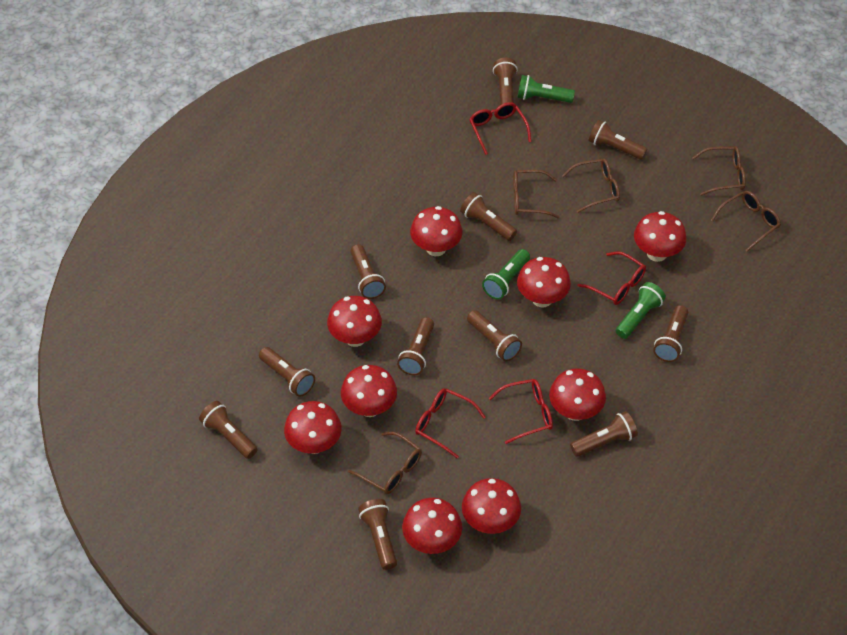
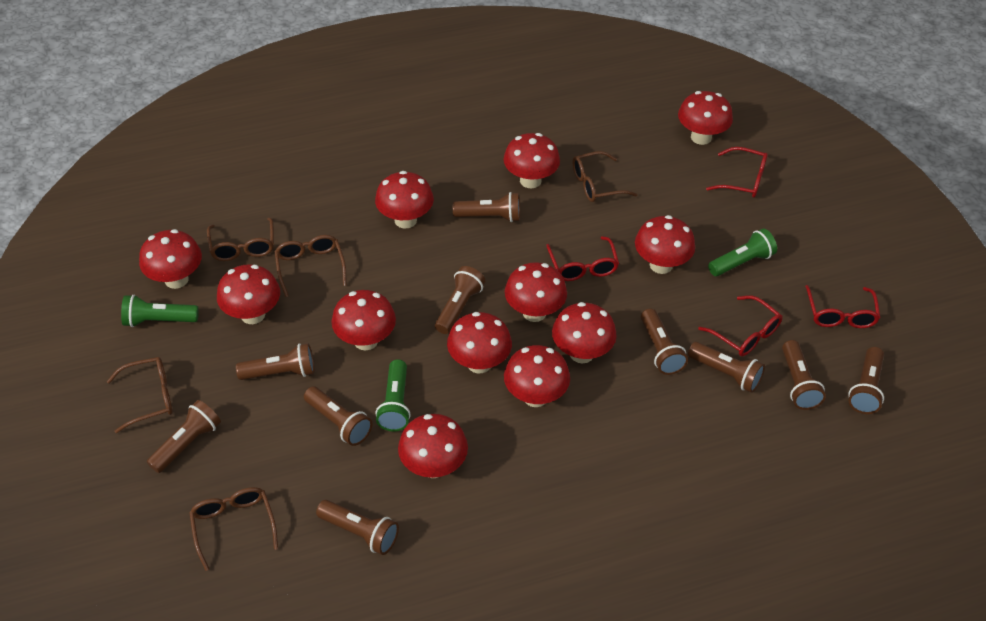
brown flashlight: 11 -> 10
red mushroom: 9 -> 12

